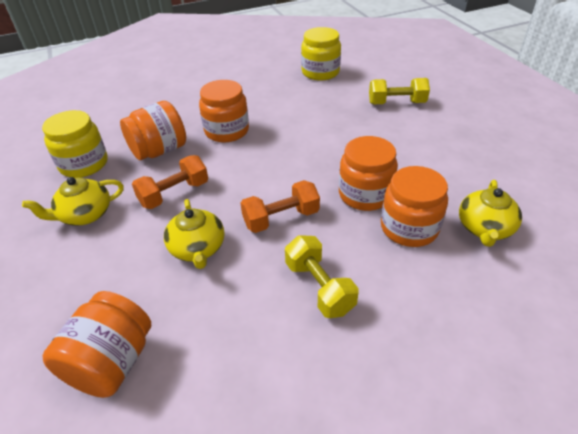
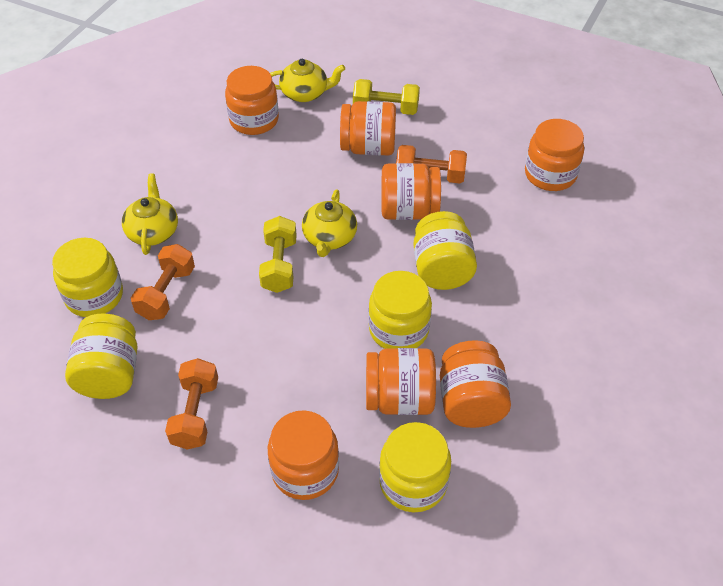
orange dumbbell: 2 -> 3
orange jar: 5 -> 7
yellow jar: 2 -> 5

